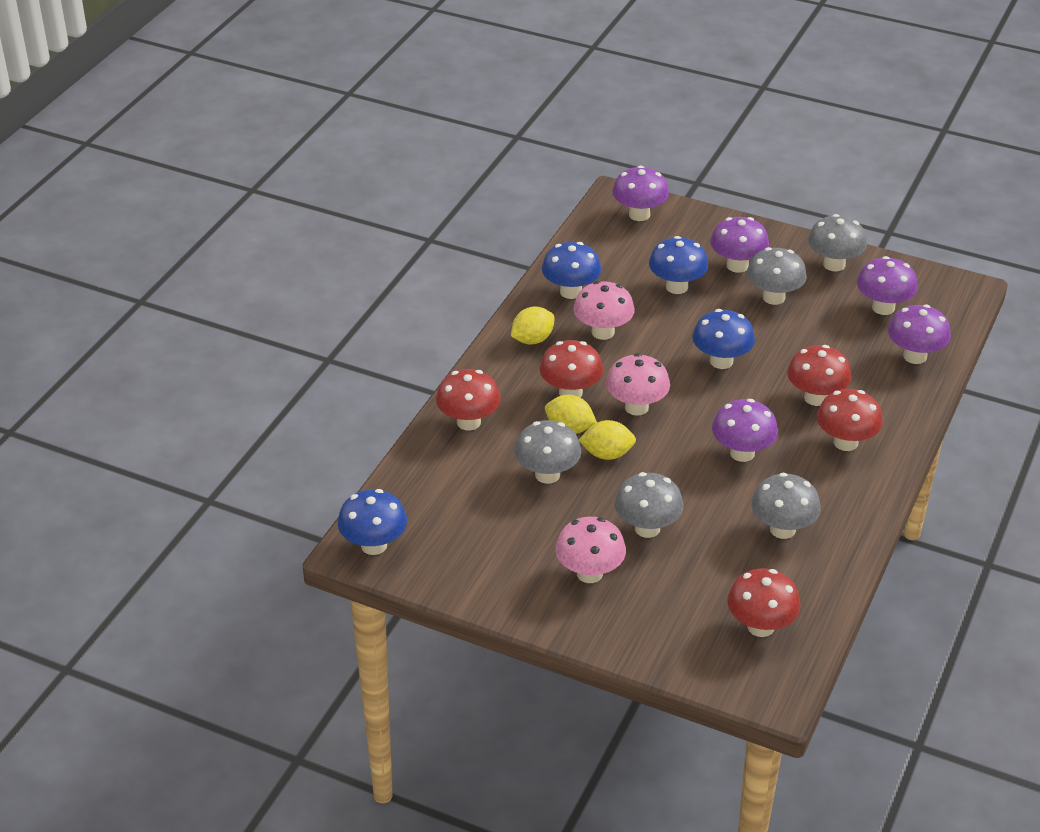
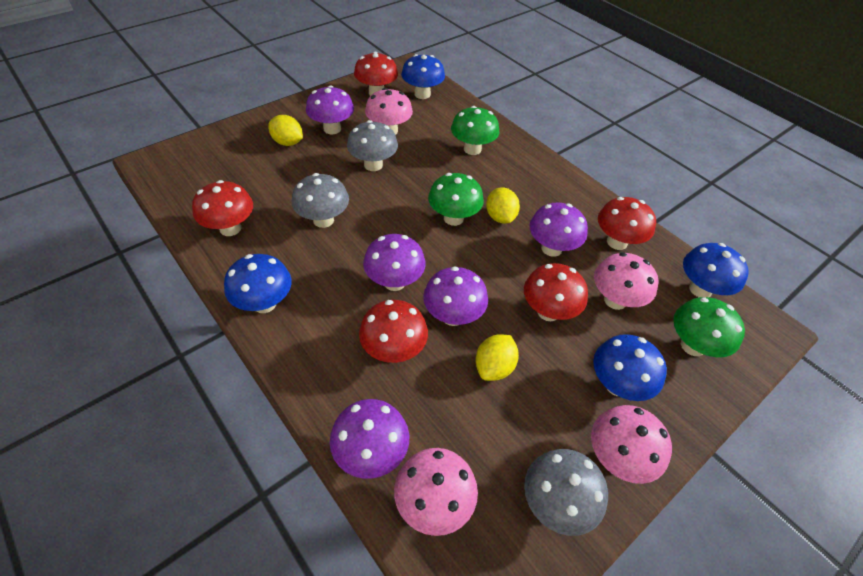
green mushroom: 0 -> 3
grey mushroom: 5 -> 3
pink mushroom: 3 -> 4

